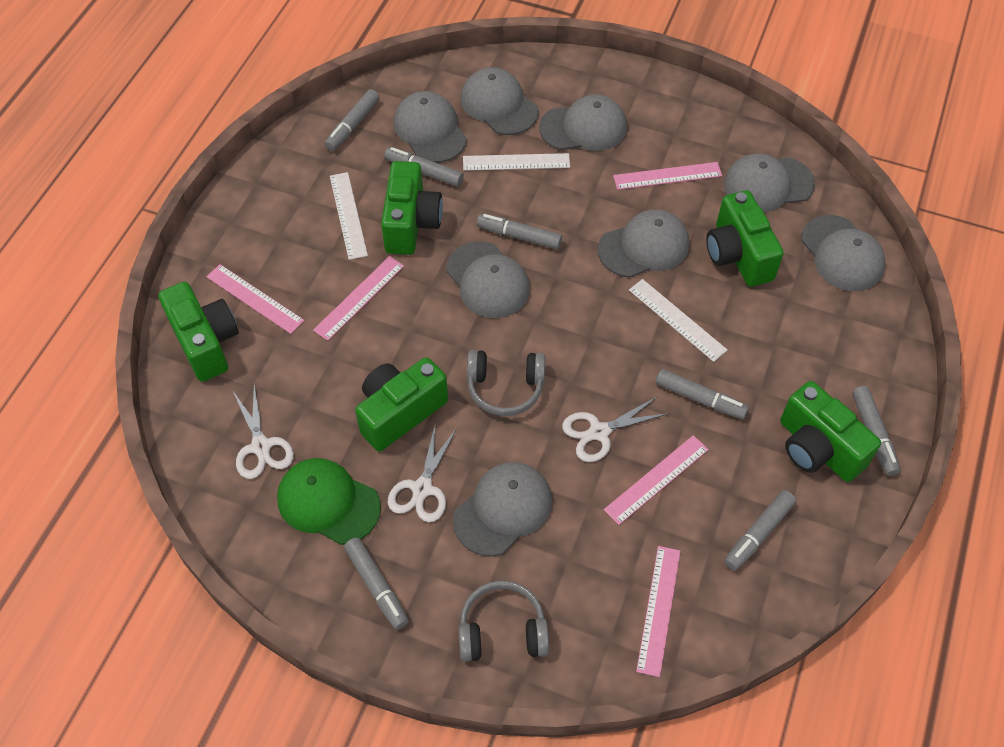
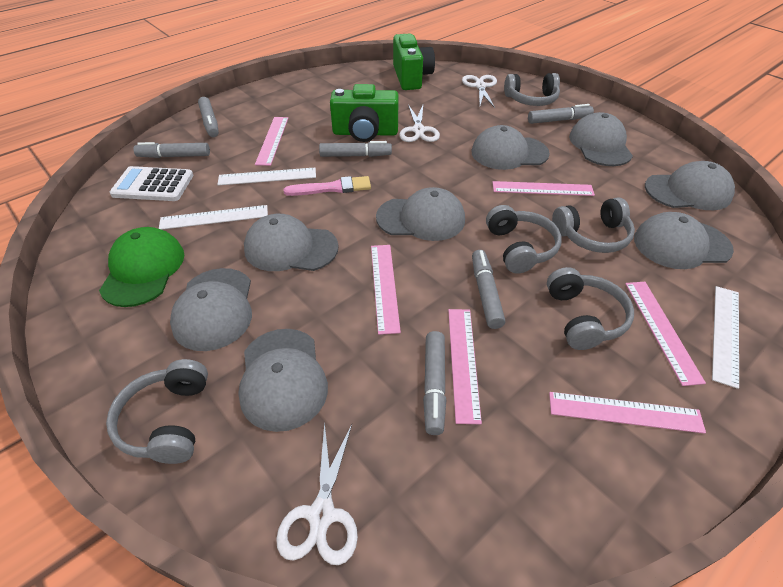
green camera: 5 -> 2
grey headphones: 2 -> 5
grey marker: 7 -> 6
pink brush: 0 -> 1
pink ruler: 5 -> 6
white calculator: 0 -> 1

